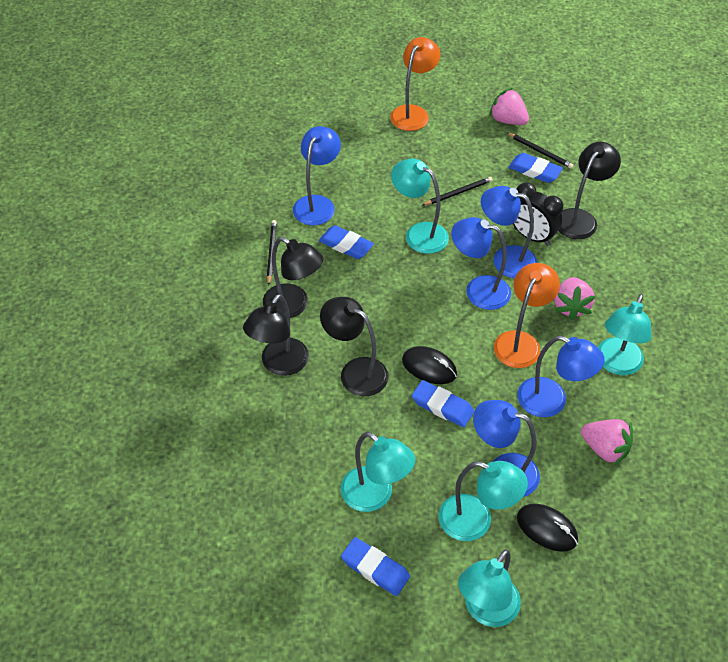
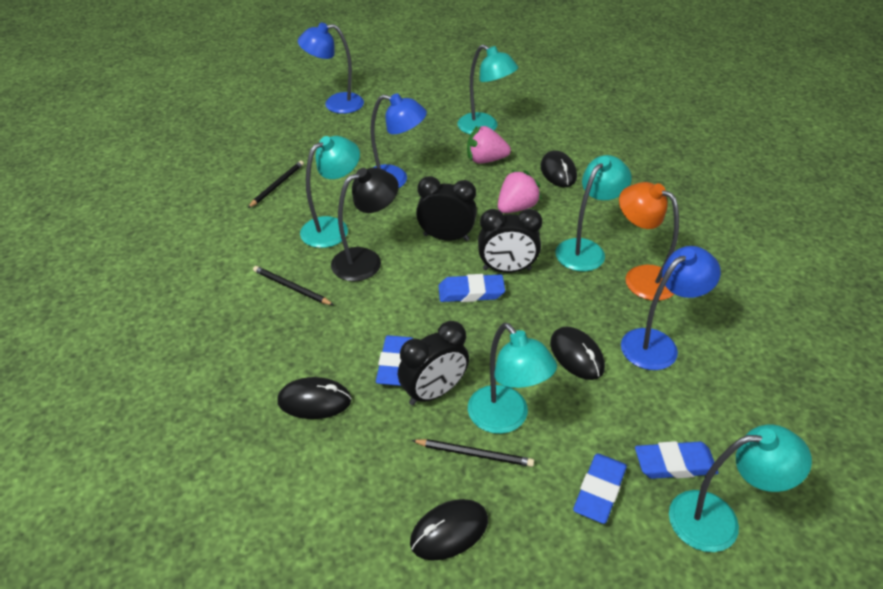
black clock: 1 -> 3
black lamp: 4 -> 1
black mouse: 2 -> 4
blue lamp: 5 -> 3
orange lamp: 2 -> 1
pink strawberry: 3 -> 2

